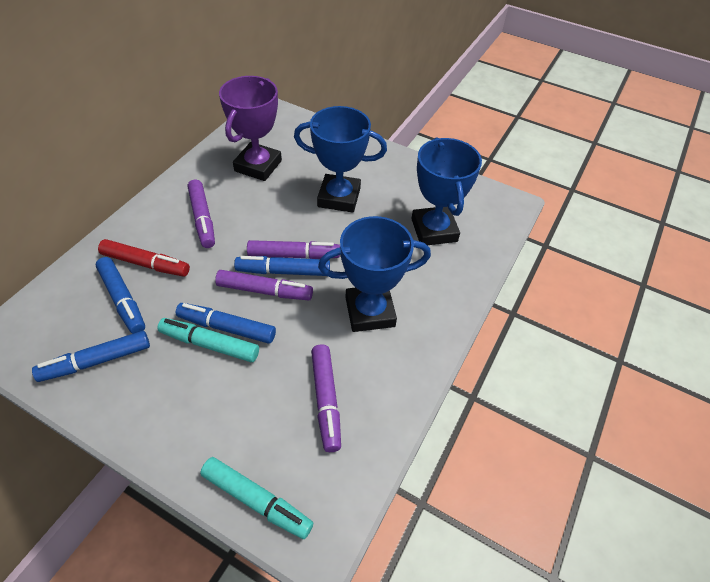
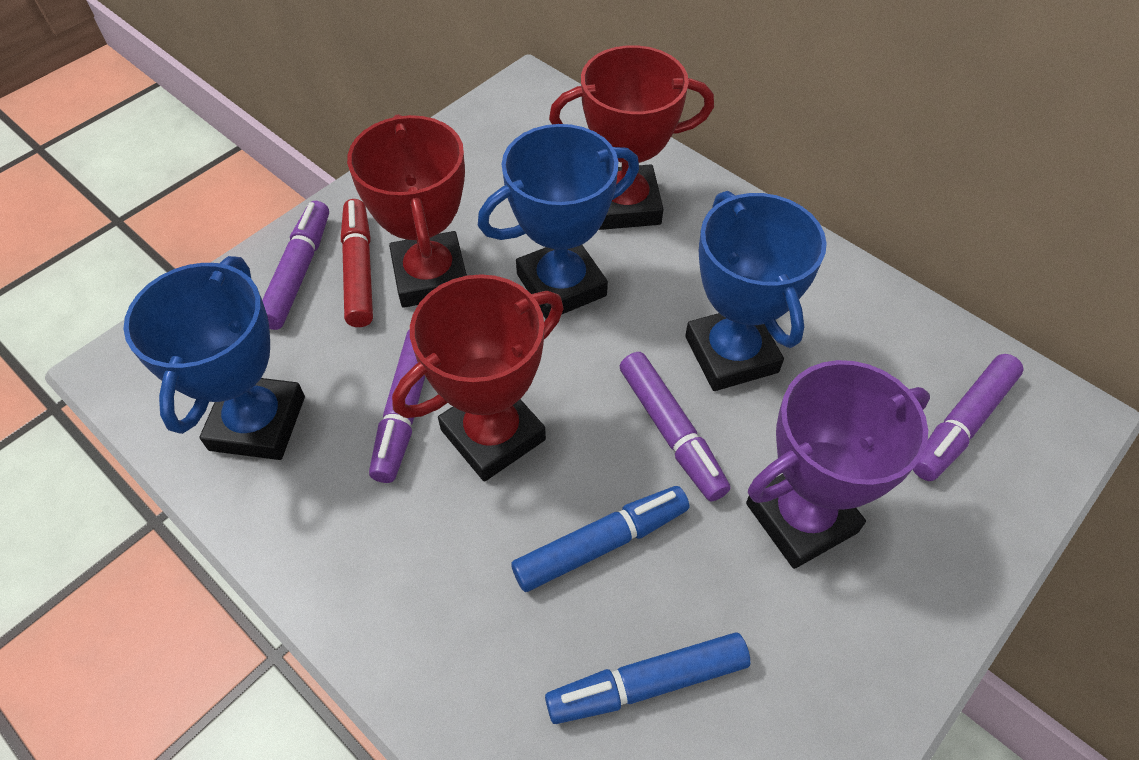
blue marker: 4 -> 2
red trophy: 0 -> 3
turquoise marker: 2 -> 0

